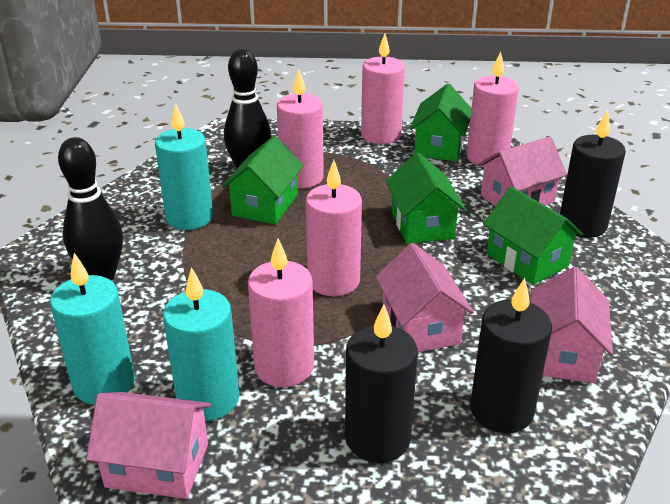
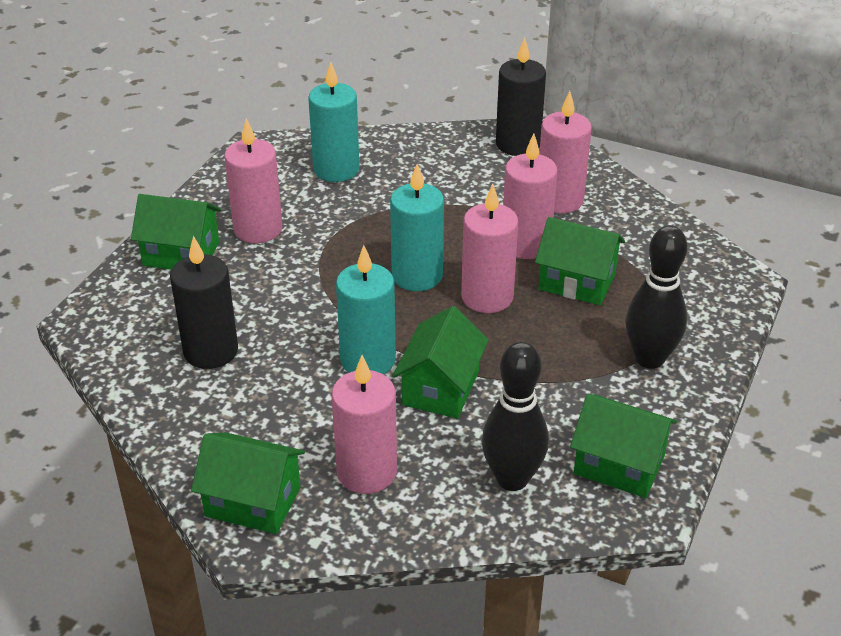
black candle: 3 -> 2
green house: 4 -> 5
pink house: 4 -> 0

